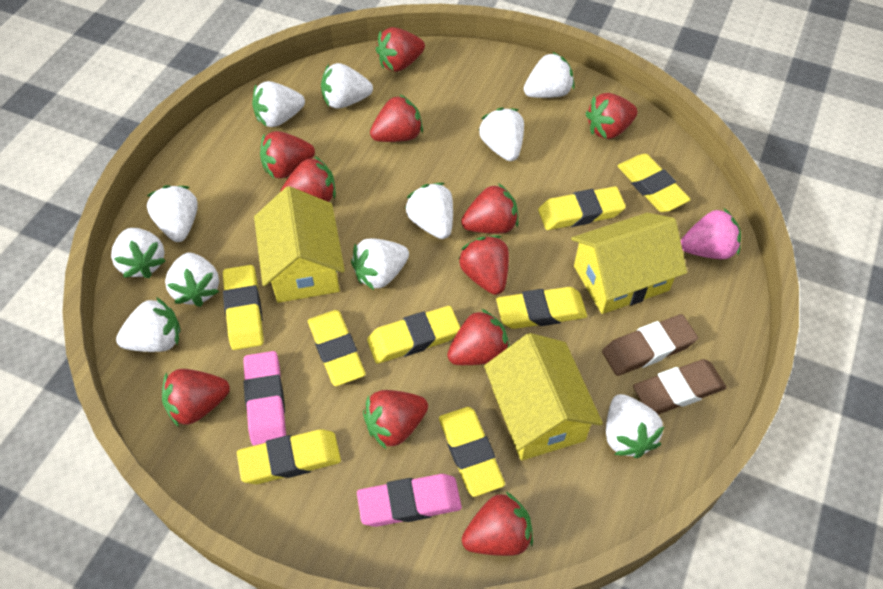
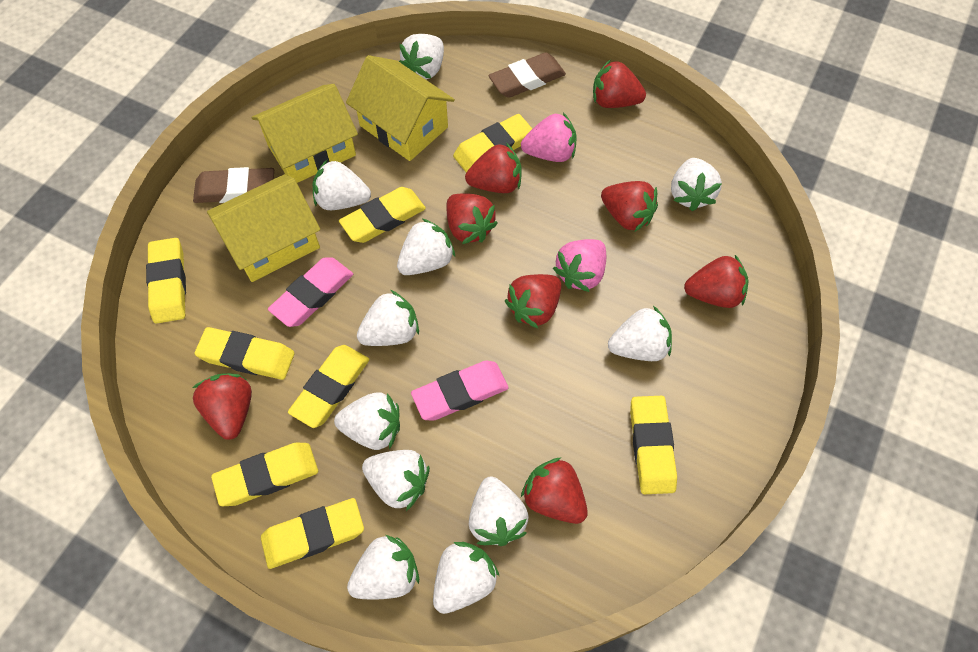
pink strawberry: 1 -> 2
red strawberry: 11 -> 8

